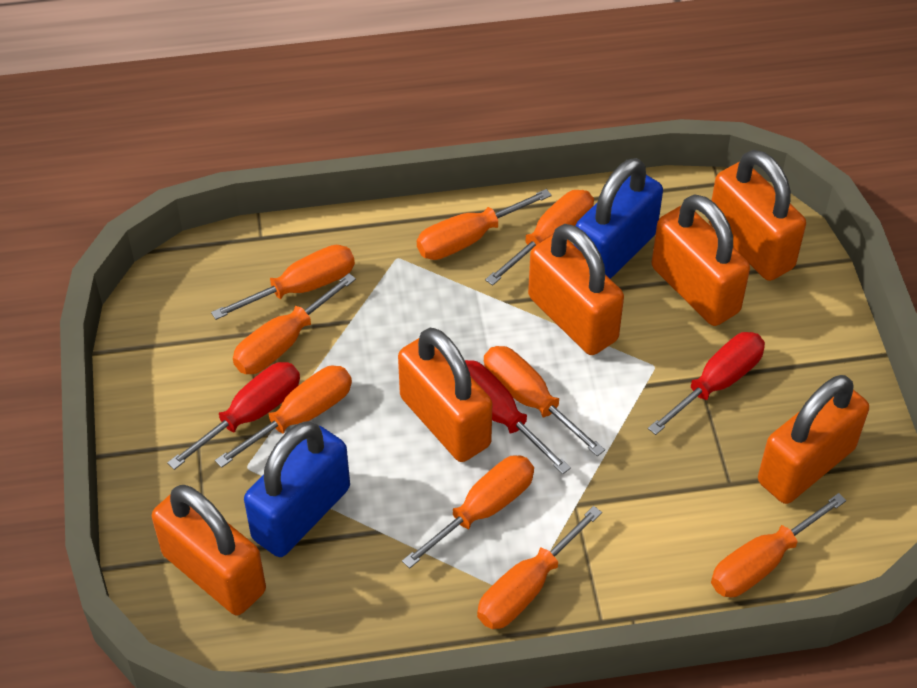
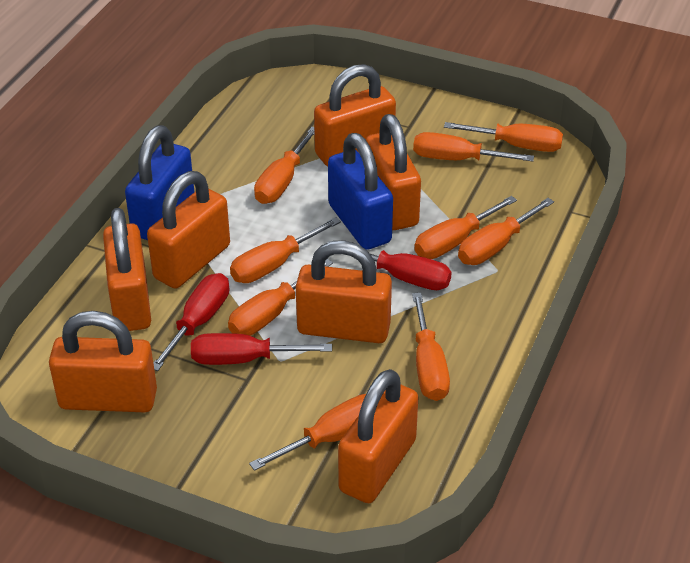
orange padlock: 6 -> 7

